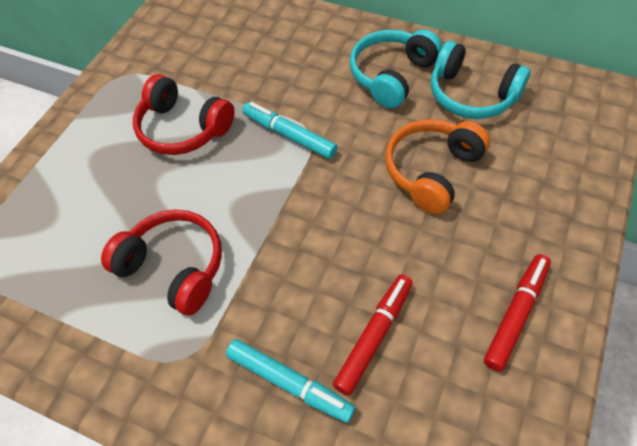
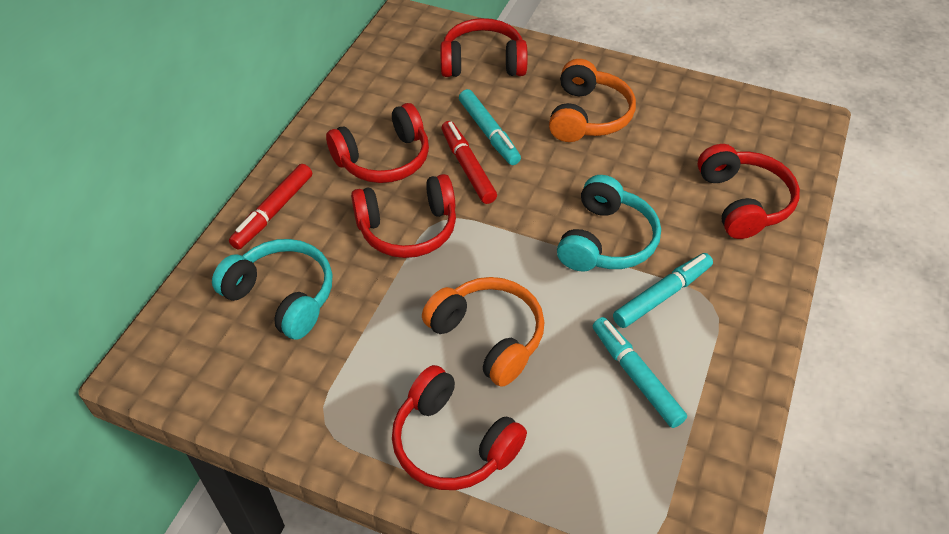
orange headphones: 1 -> 2
red headphones: 2 -> 5
turquoise marker: 2 -> 3

